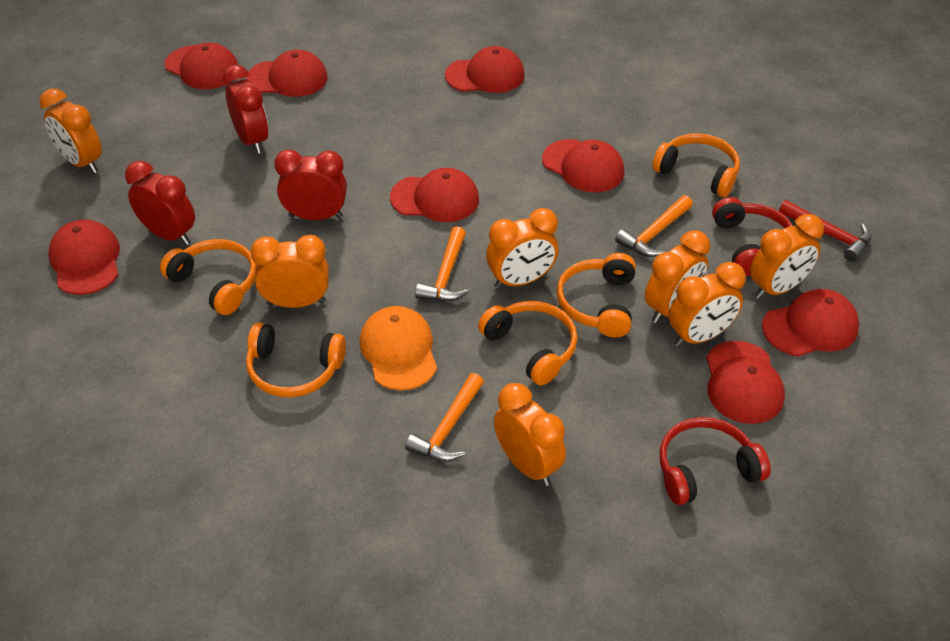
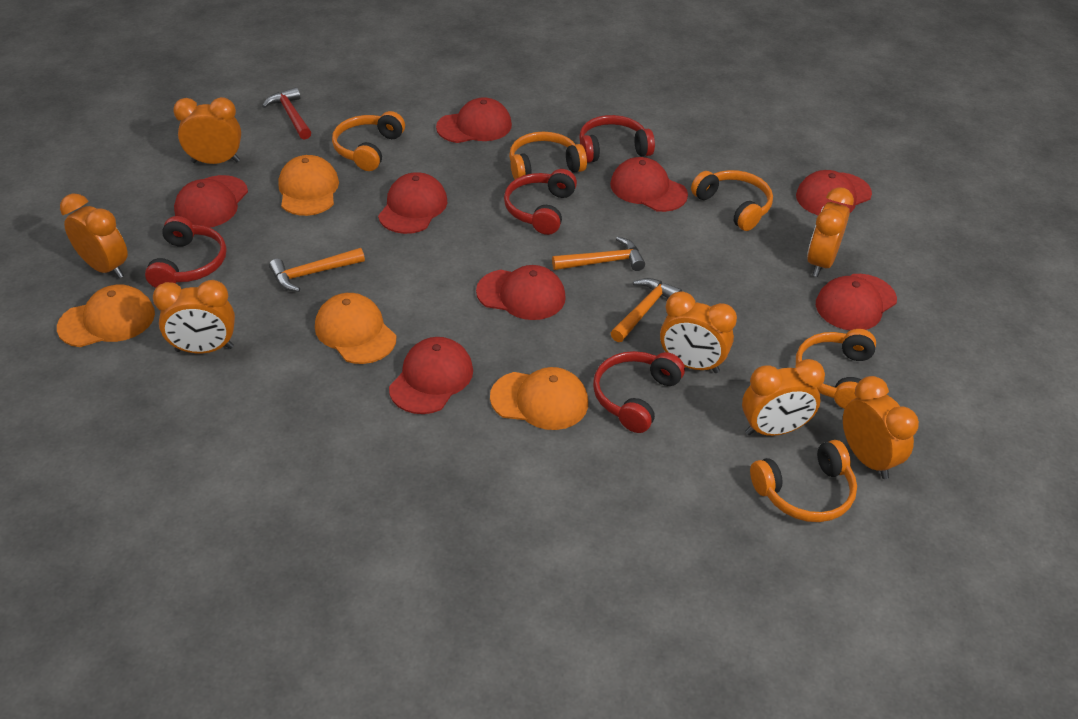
orange cap: 1 -> 4
red clock: 3 -> 0
red headphones: 2 -> 4

